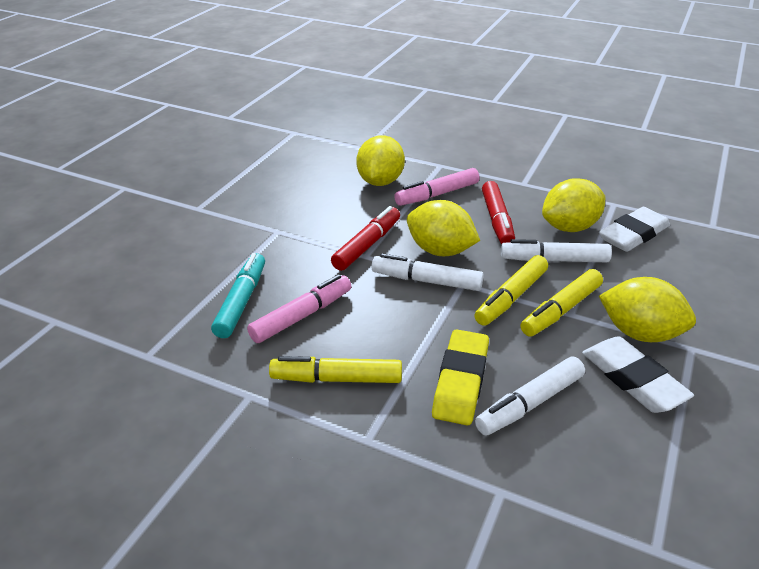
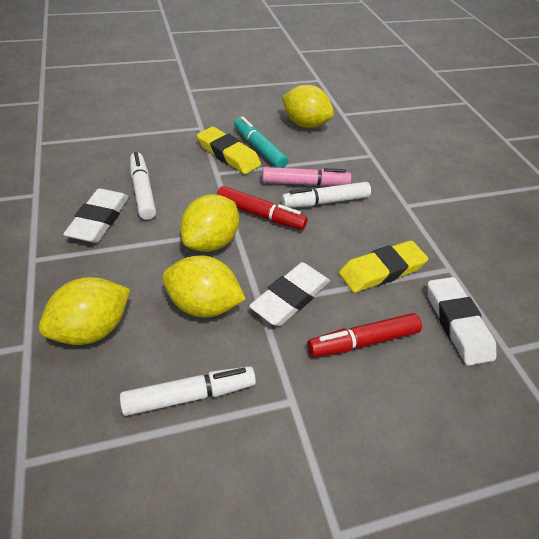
pink marker: 2 -> 1
white eraser: 2 -> 3
yellow eraser: 1 -> 2
yellow marker: 3 -> 0

